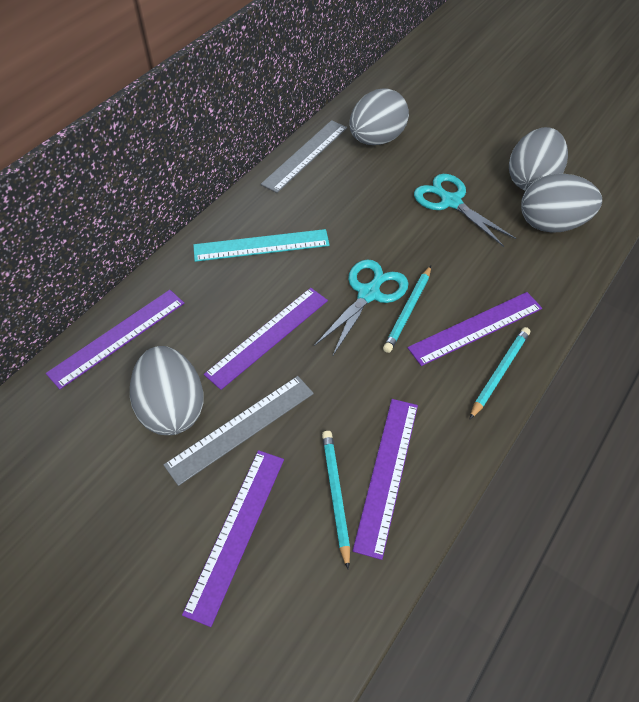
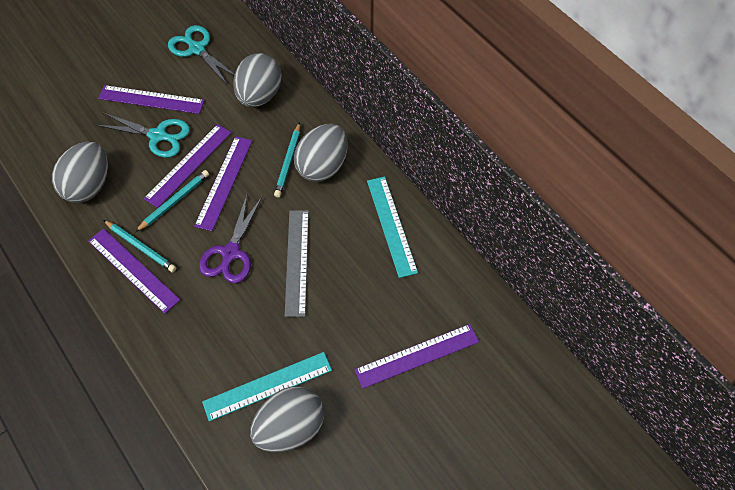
grey ruler: 2 -> 1
purple scissors: 0 -> 1
turquoise ruler: 1 -> 2

